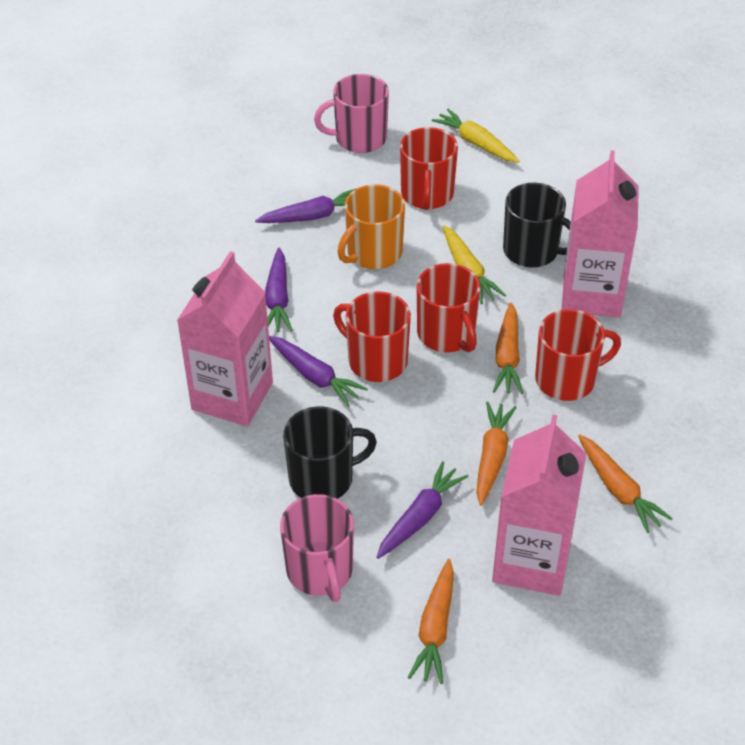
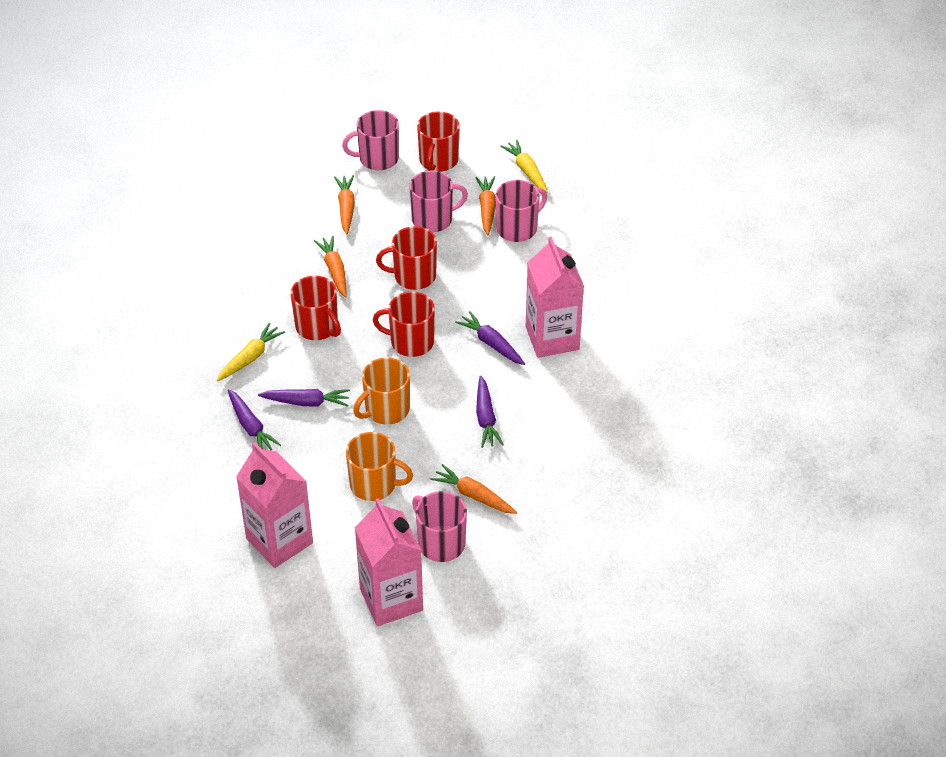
black mug: 2 -> 0
orange mug: 1 -> 2
pink mug: 2 -> 4

